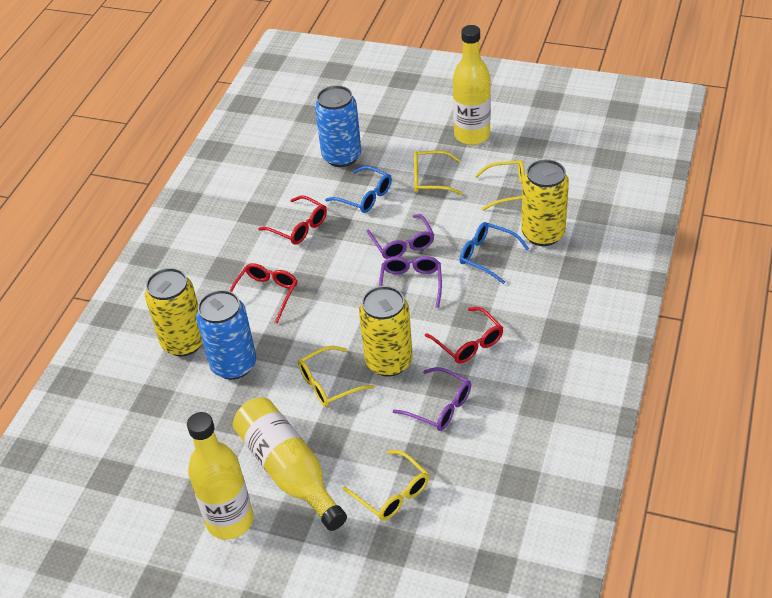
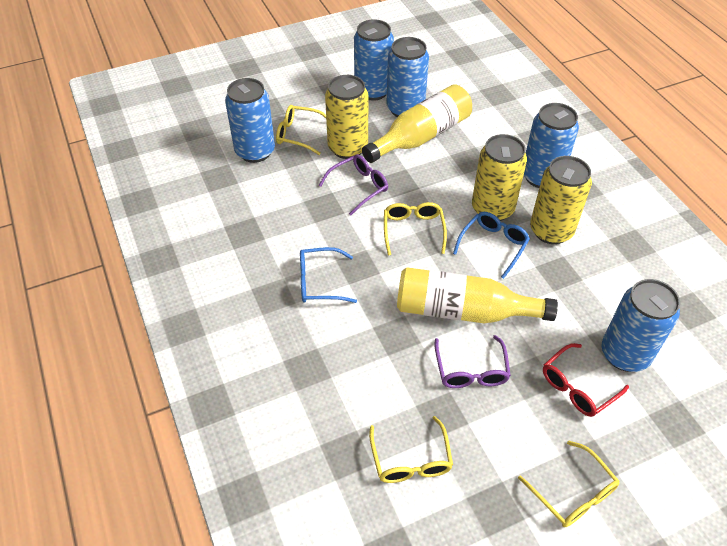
blue can: 2 -> 5
purple glasses: 3 -> 2
red glasses: 3 -> 1
yellow bottle: 3 -> 2

